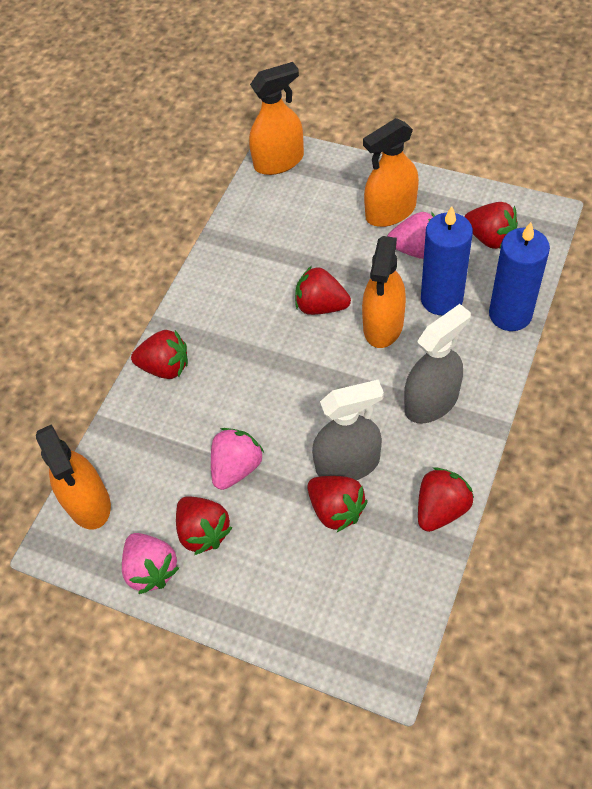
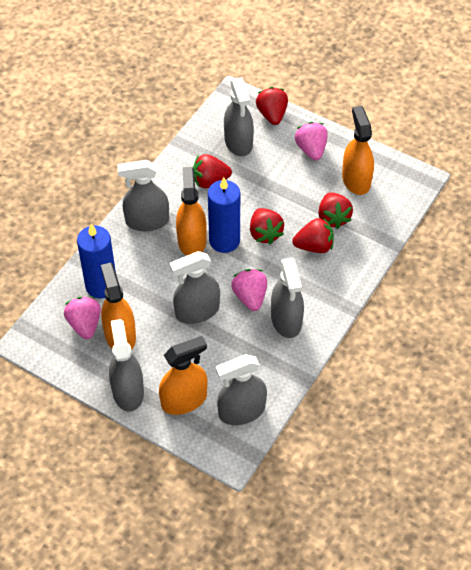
grey spray bottle: 2 -> 6
red strawberry: 6 -> 5

